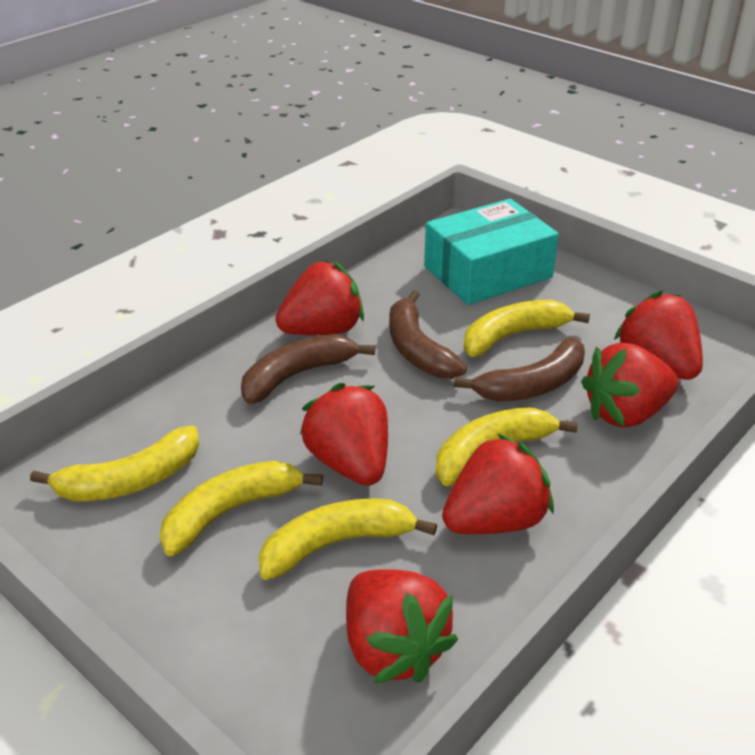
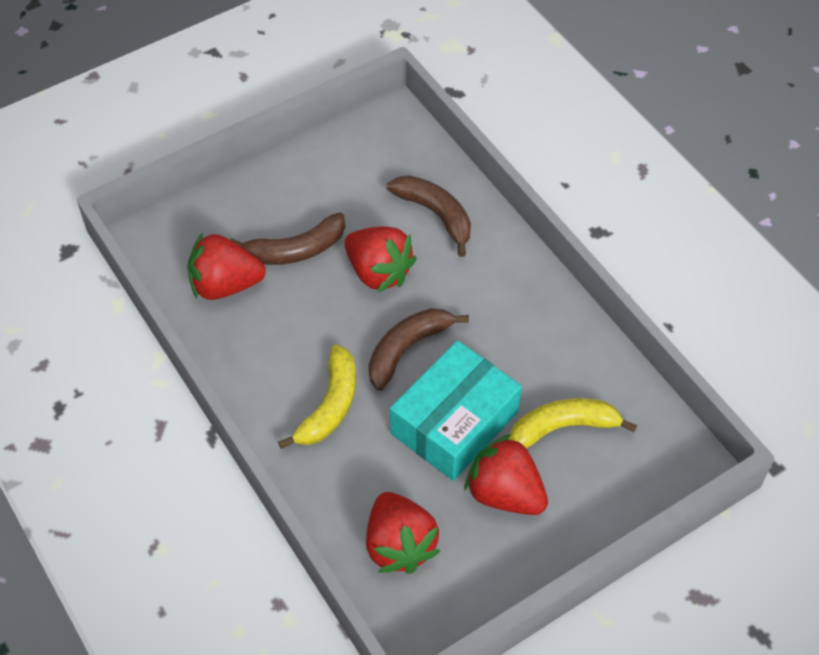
red strawberry: 6 -> 4
yellow banana: 5 -> 2

